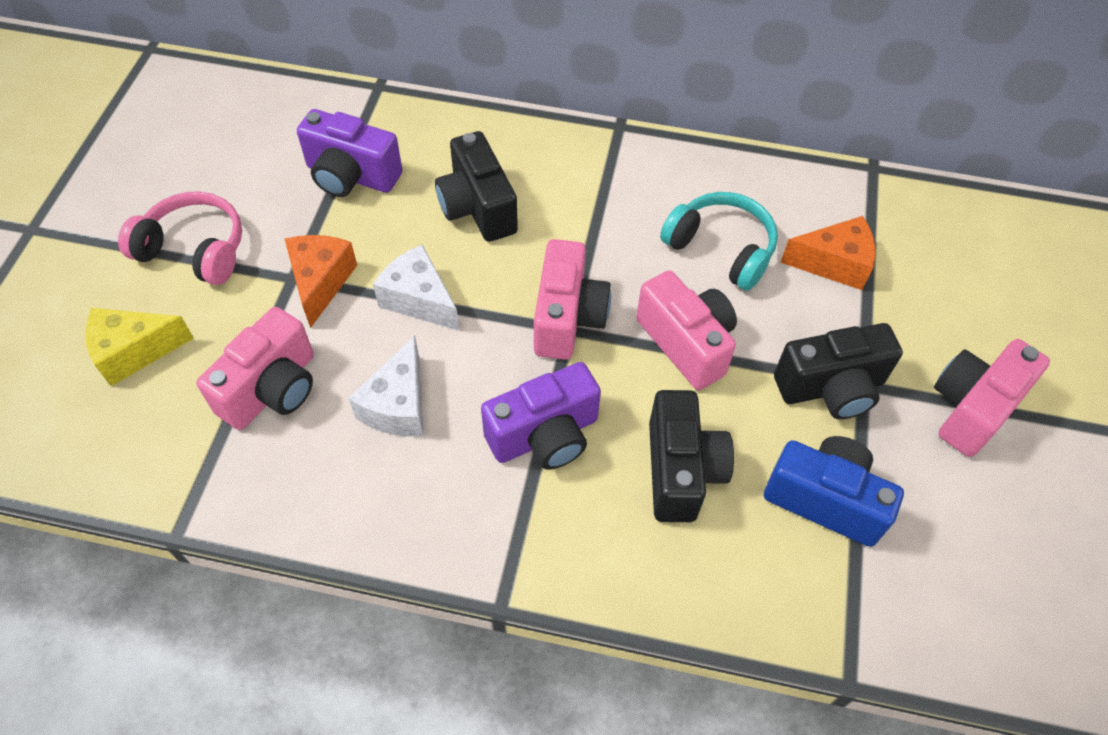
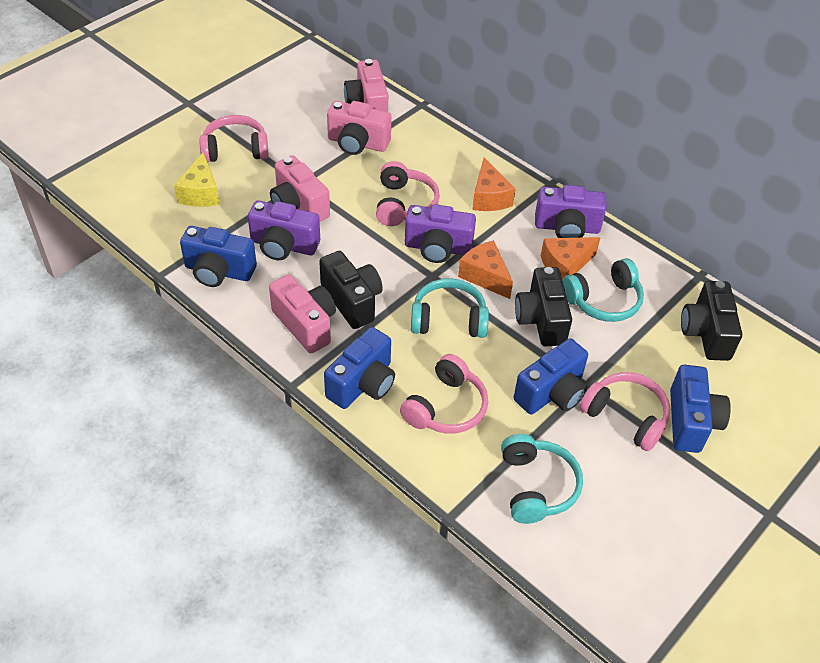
blue camera: 1 -> 4
orange cheese: 2 -> 3
pink headphones: 1 -> 4
purple camera: 2 -> 3
turquoise headphones: 1 -> 3
white cheese: 2 -> 0

